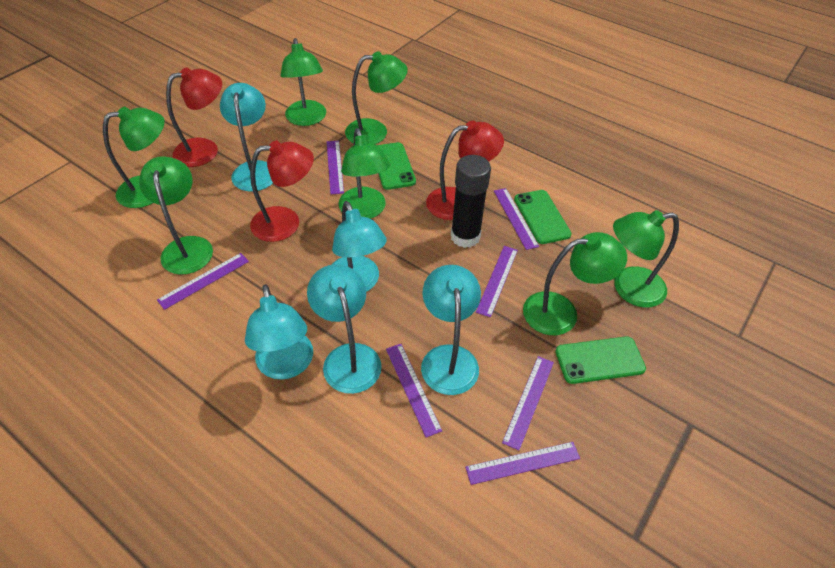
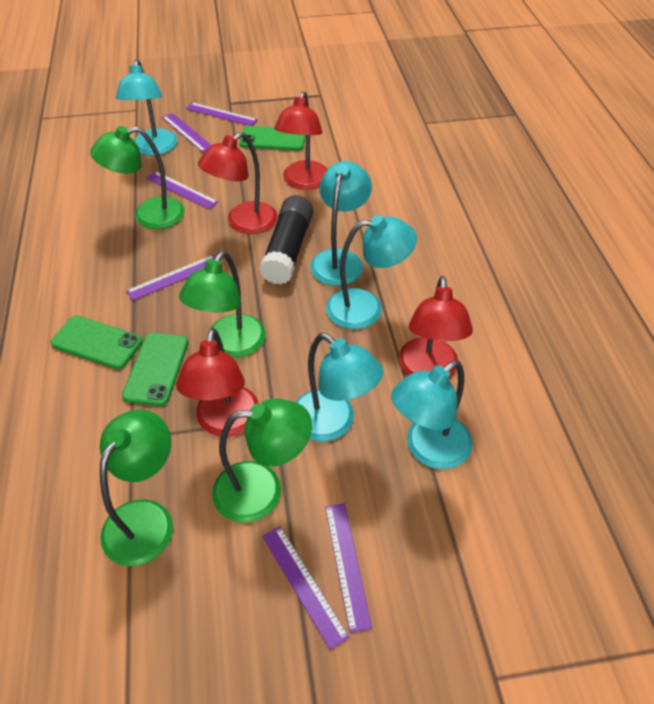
green lamp: 7 -> 4
purple ruler: 7 -> 6
red lamp: 3 -> 4

